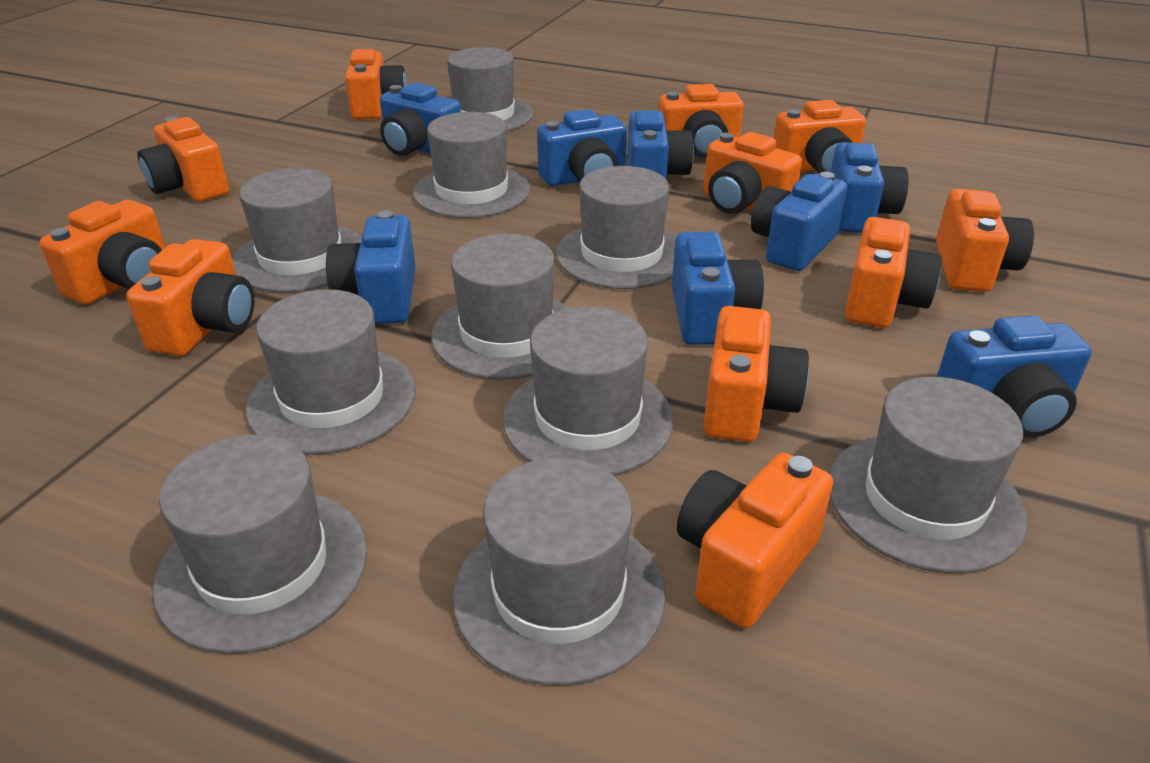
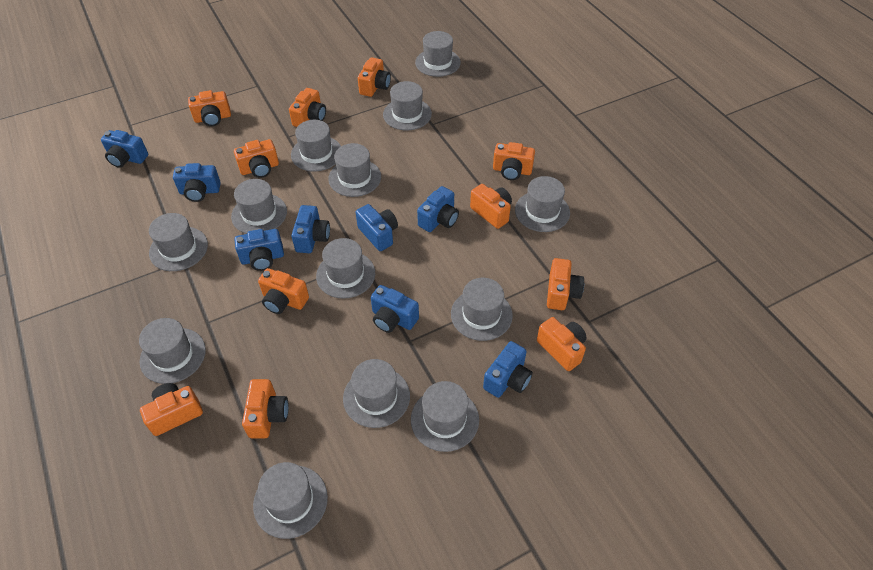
grey hat: 10 -> 13

